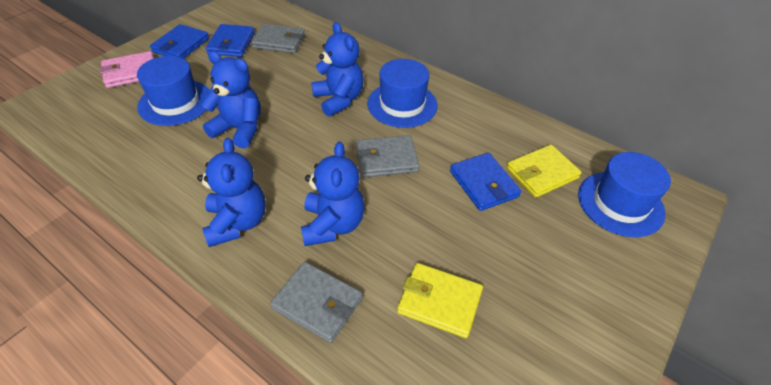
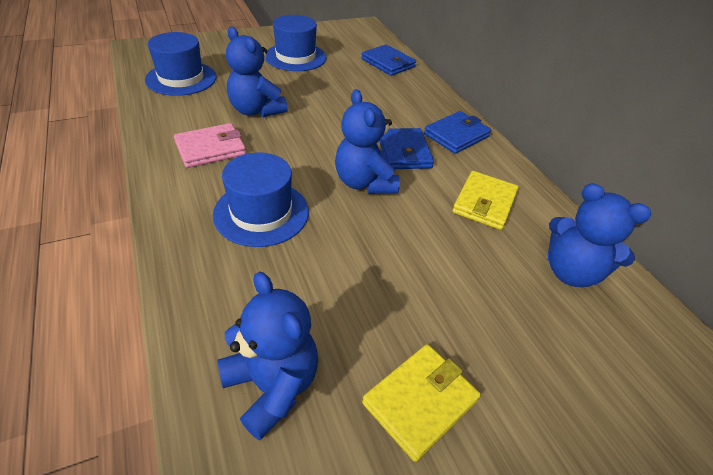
grey wallet: 3 -> 0

